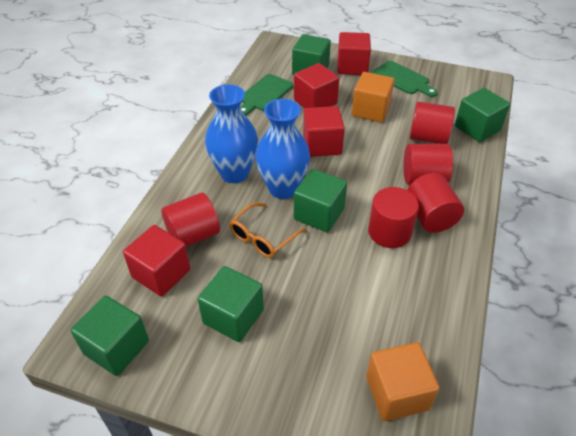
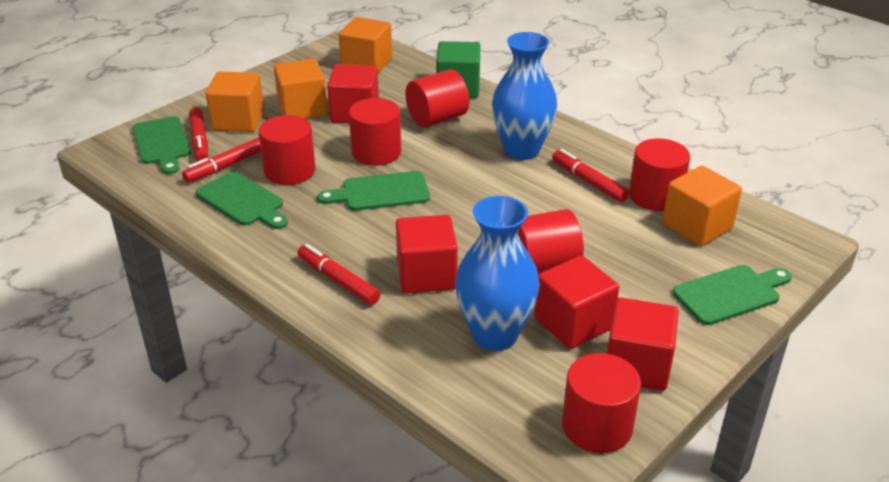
green cube: 5 -> 1
green cutting board: 2 -> 4
orange cube: 2 -> 4
orange glasses: 1 -> 0
red cylinder: 5 -> 6
red marker: 0 -> 4

